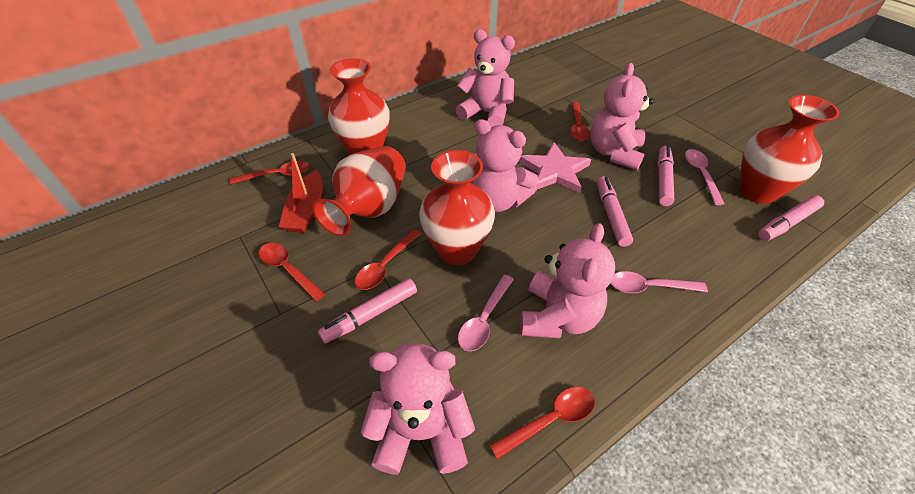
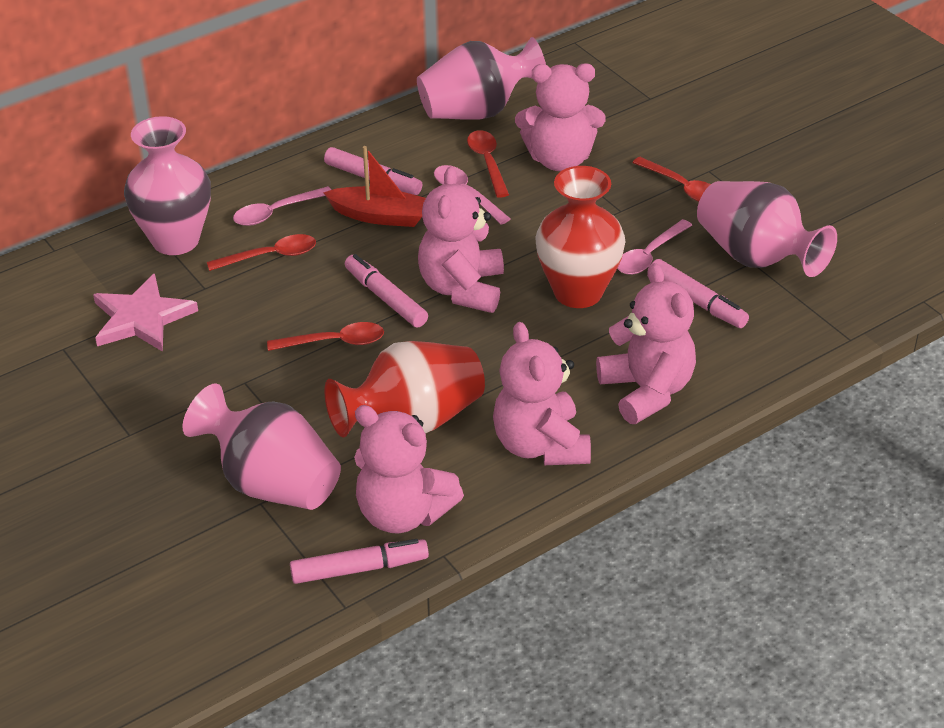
pink vase: 0 -> 4
red spoon: 5 -> 4
red vase: 4 -> 2

